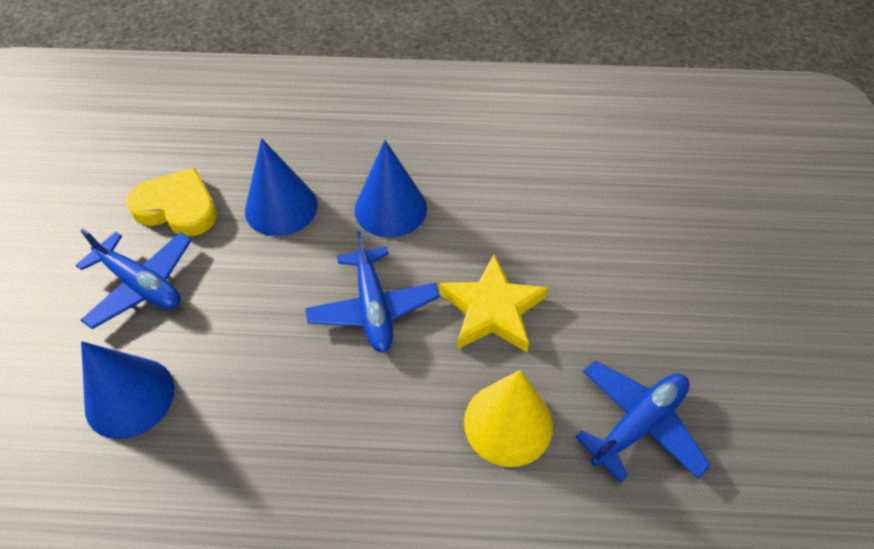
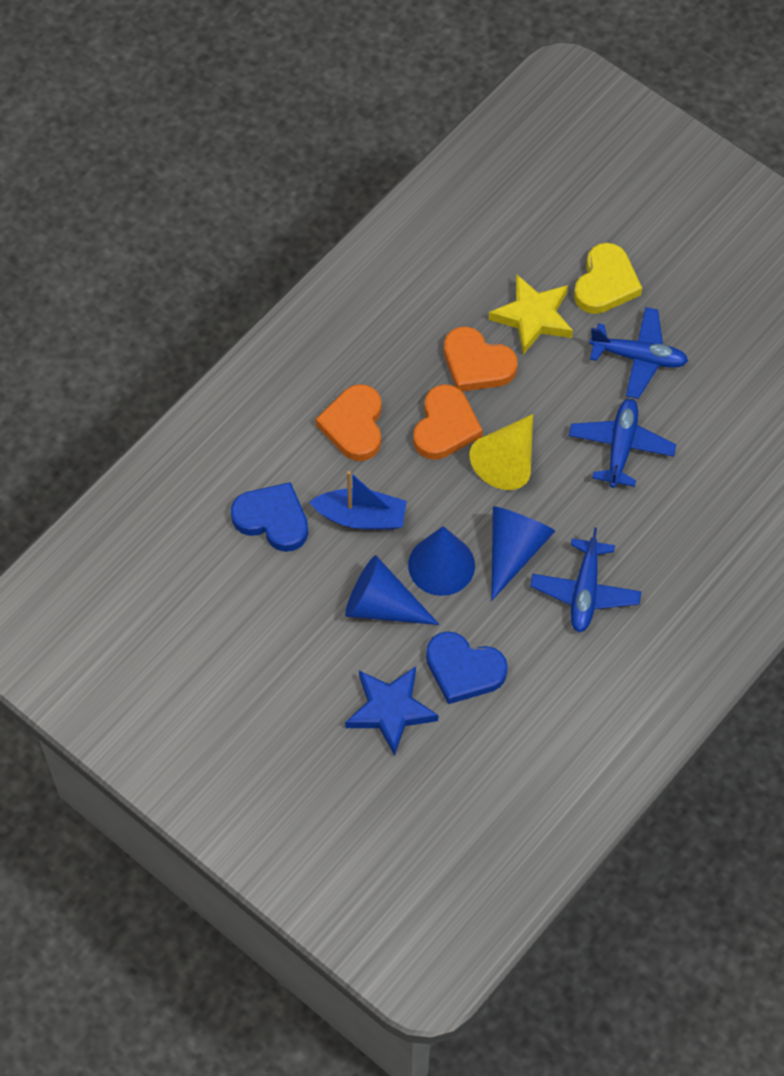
blue boat: 0 -> 1
blue heart: 0 -> 2
blue star: 0 -> 1
orange heart: 0 -> 3

